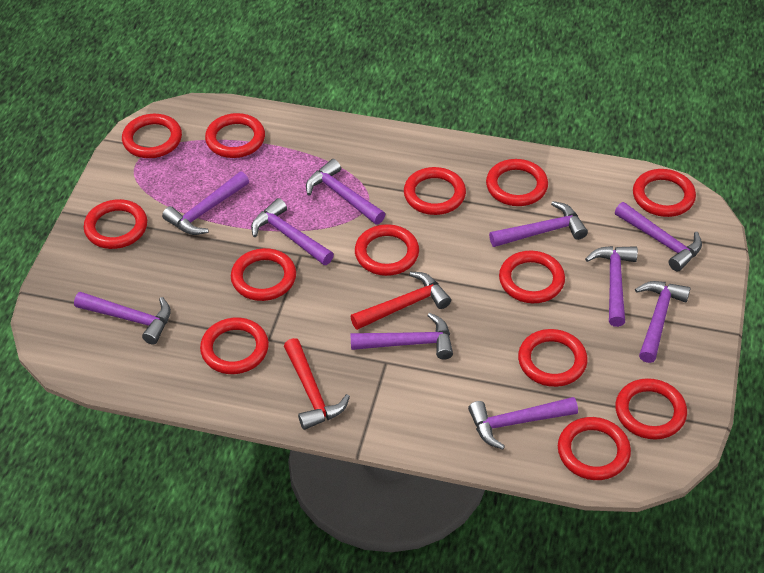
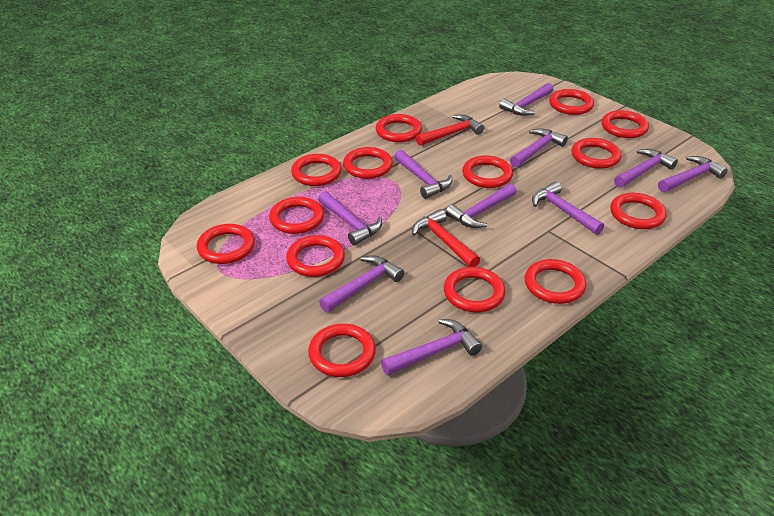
red ring: 13 -> 14

